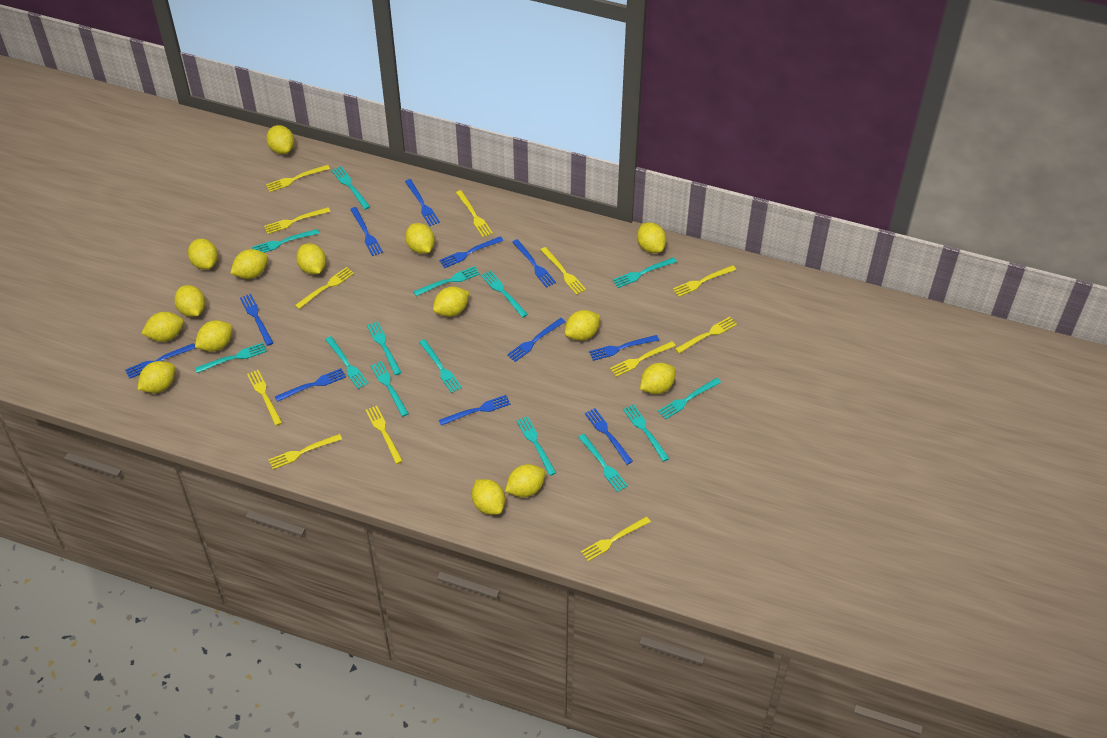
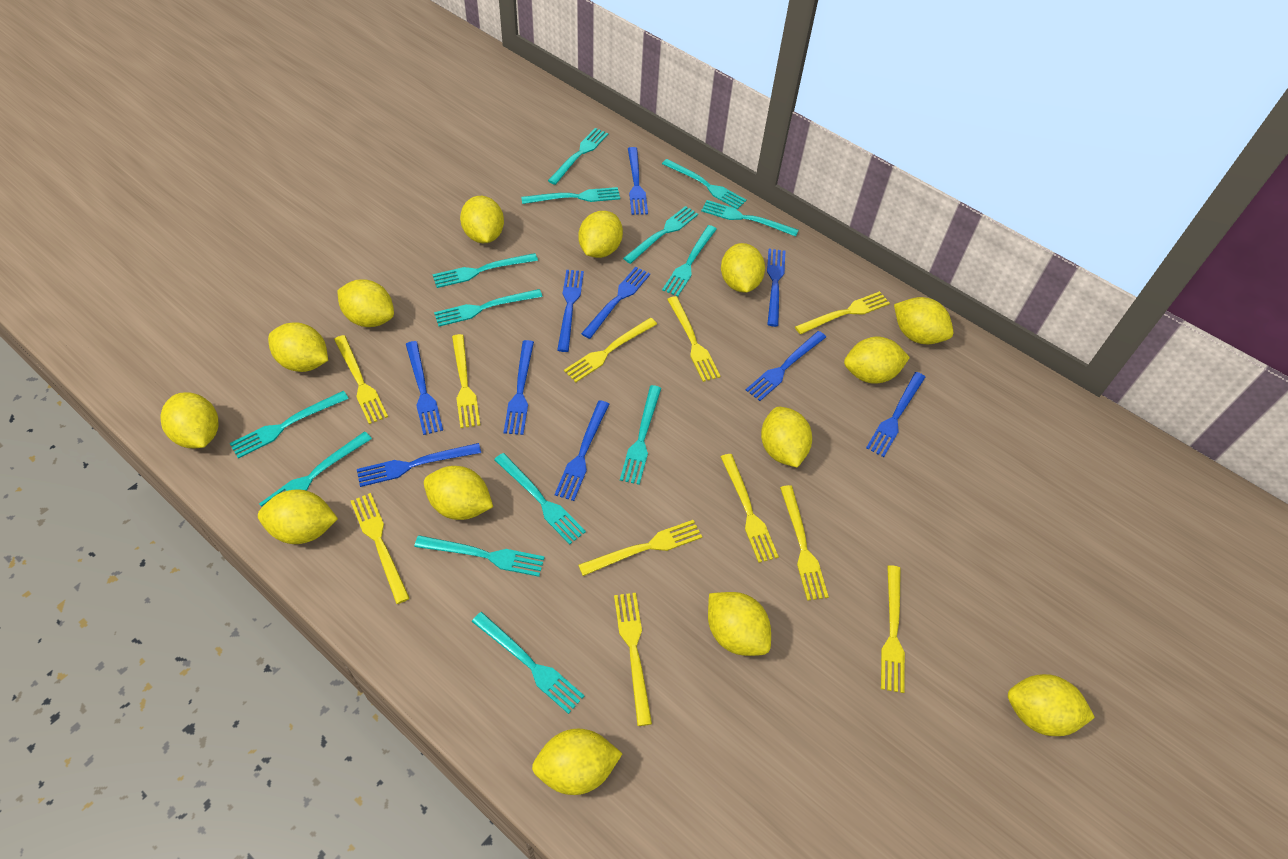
blue fork: 11 -> 10
yellow fork: 12 -> 11
yellow lemon: 15 -> 14

